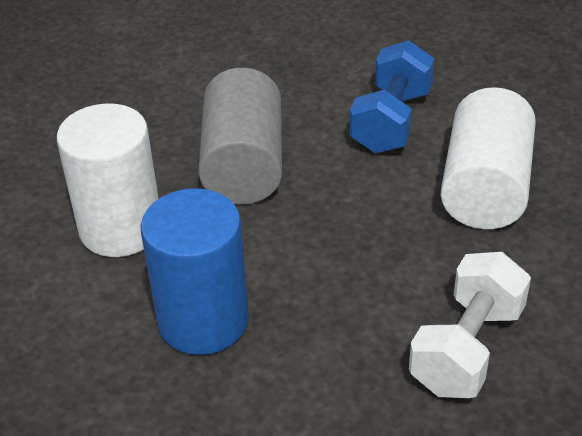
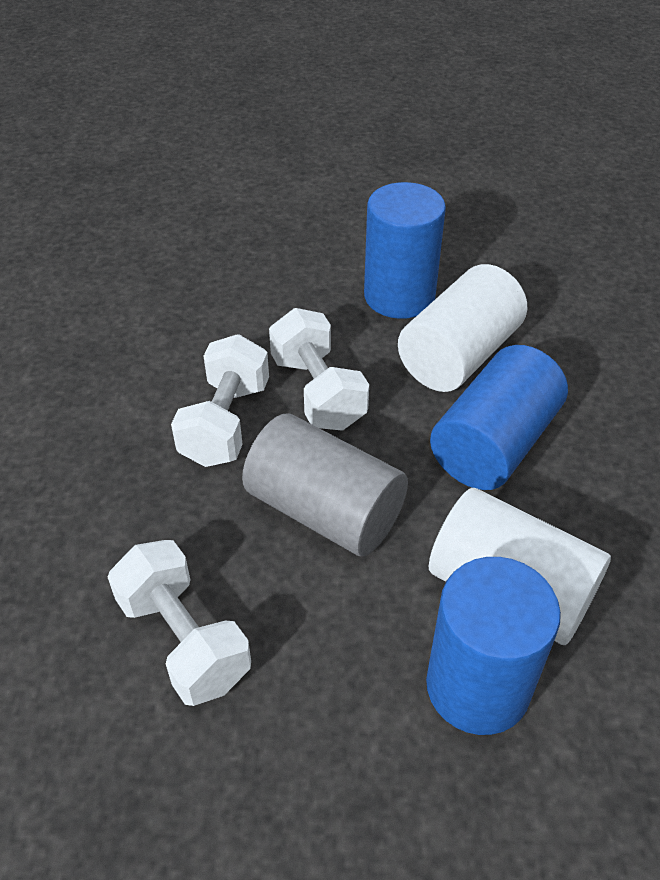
blue cylinder: 1 -> 3
blue dumbbell: 1 -> 0
white dumbbell: 1 -> 3

